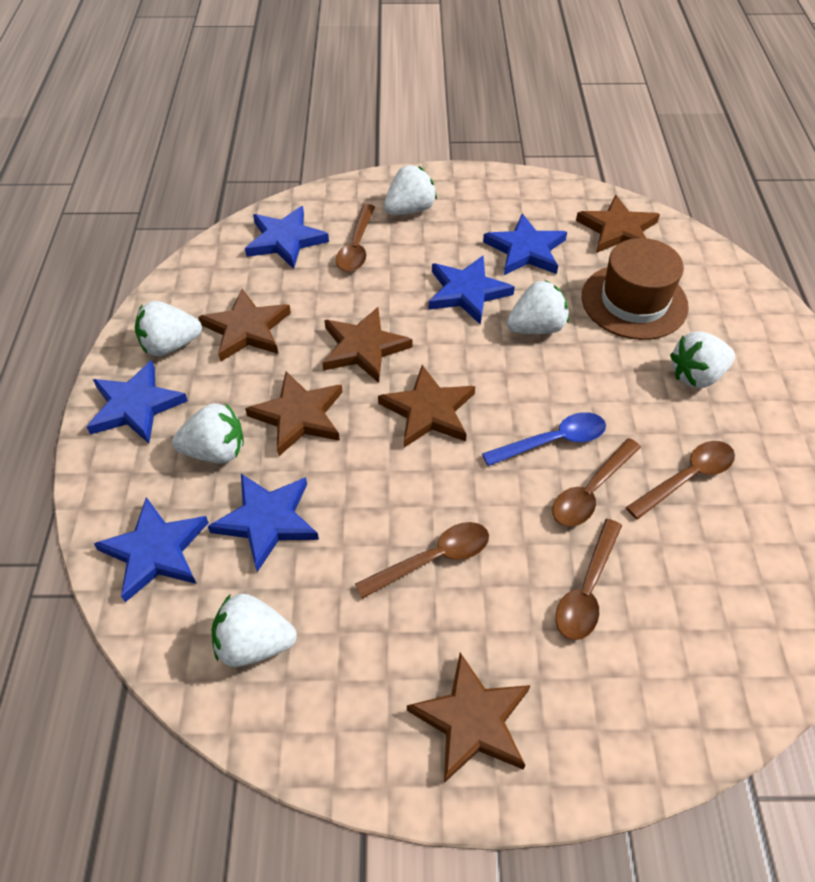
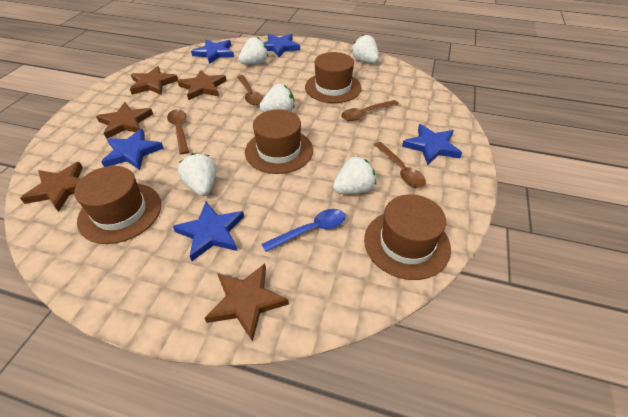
blue star: 6 -> 5
brown hat: 1 -> 4
brown spoon: 5 -> 4
brown star: 6 -> 5
white strawberry: 6 -> 5

